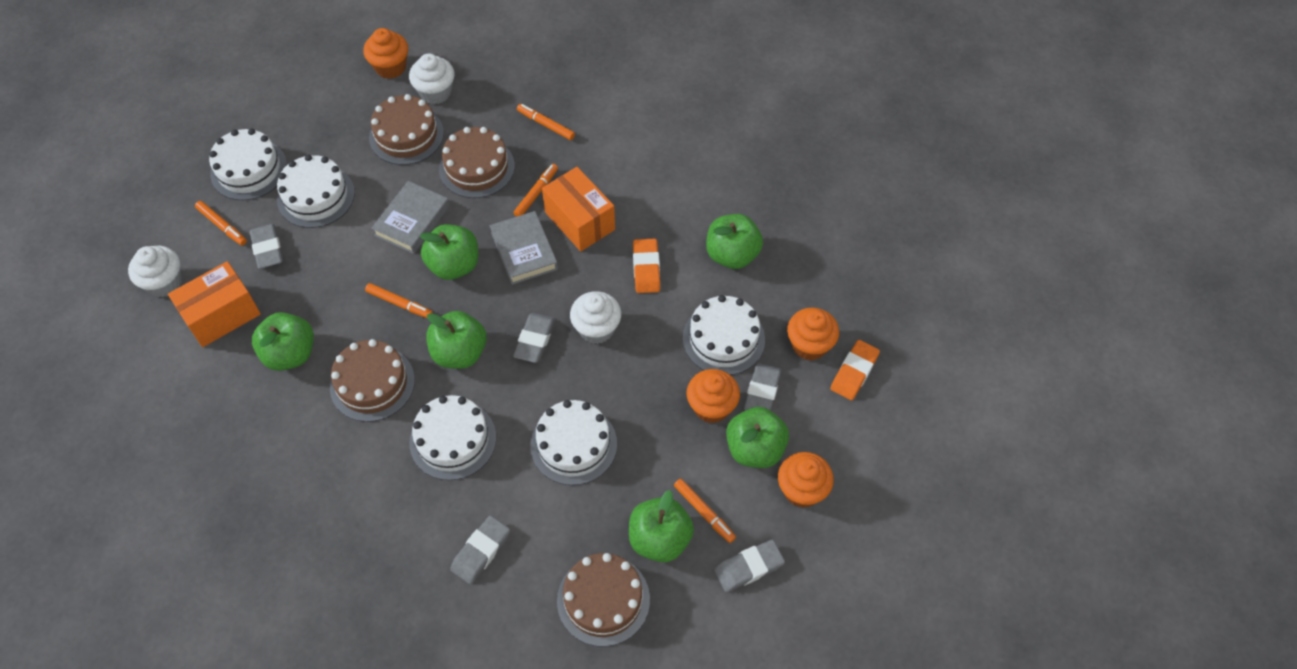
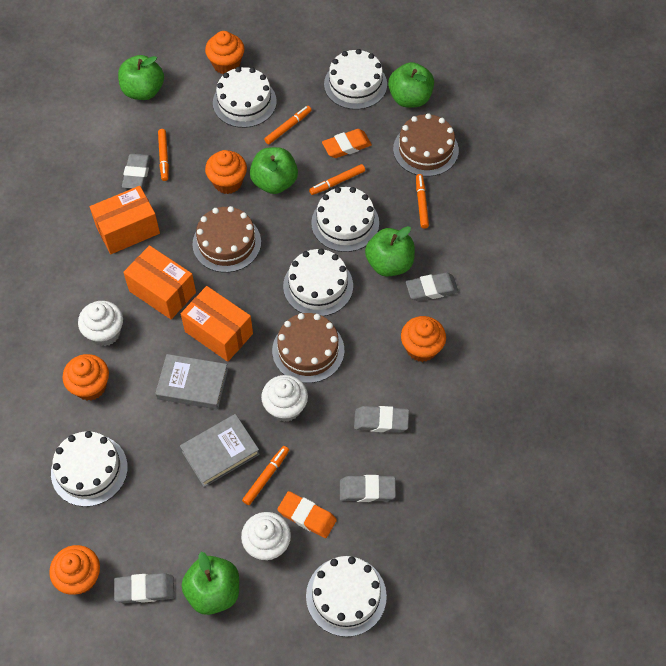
brown cake: 4 -> 3
green apple: 6 -> 5
orange box: 2 -> 3
orange cupcake: 4 -> 5
white cake: 5 -> 6

